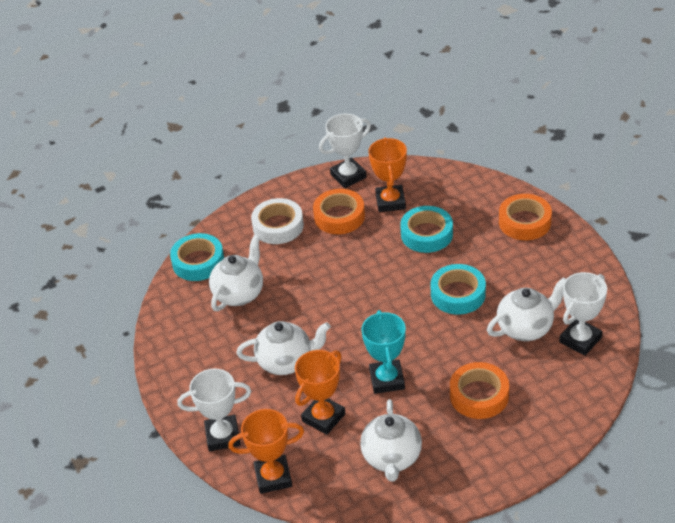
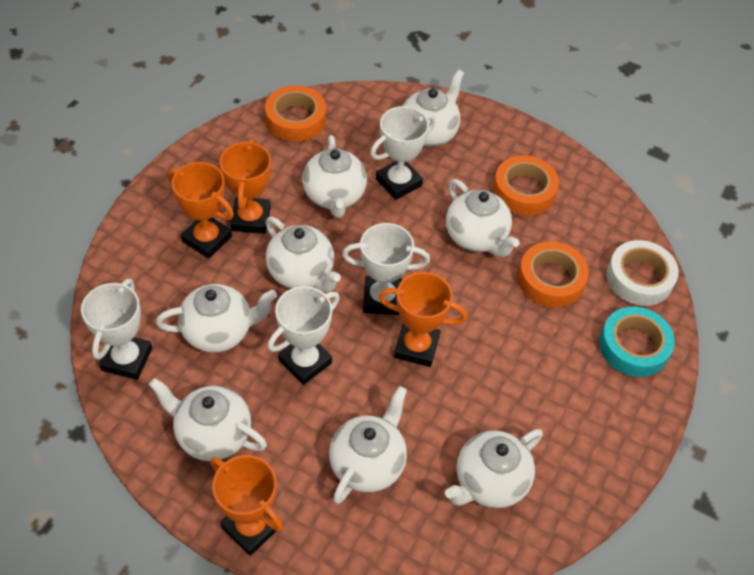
orange trophy: 3 -> 4
turquoise tape: 3 -> 1
turquoise trophy: 1 -> 0
white teapot: 4 -> 8
white trophy: 3 -> 4

